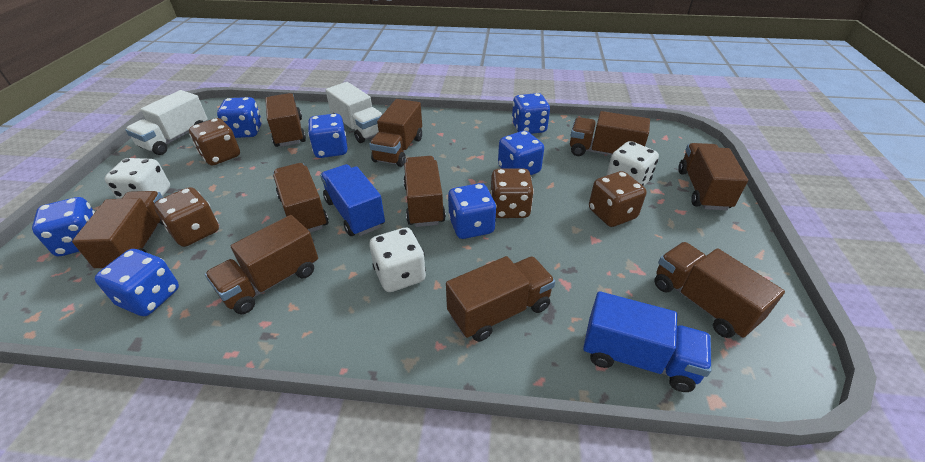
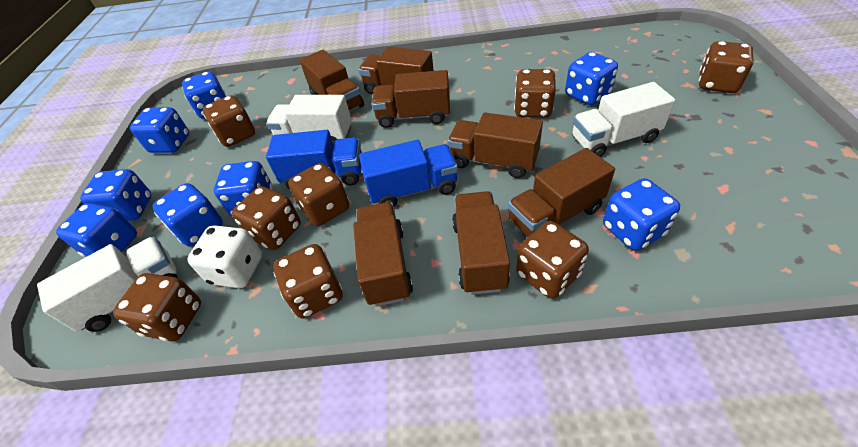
blue dice: 7 -> 8
brown dice: 4 -> 8
brown truck: 10 -> 7
white dice: 3 -> 1
white truck: 2 -> 3

